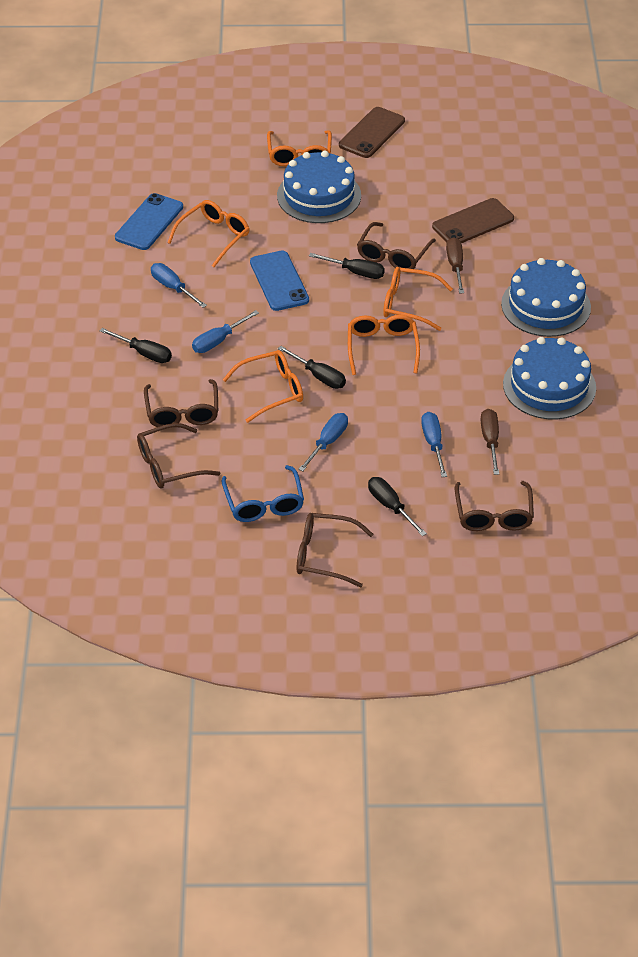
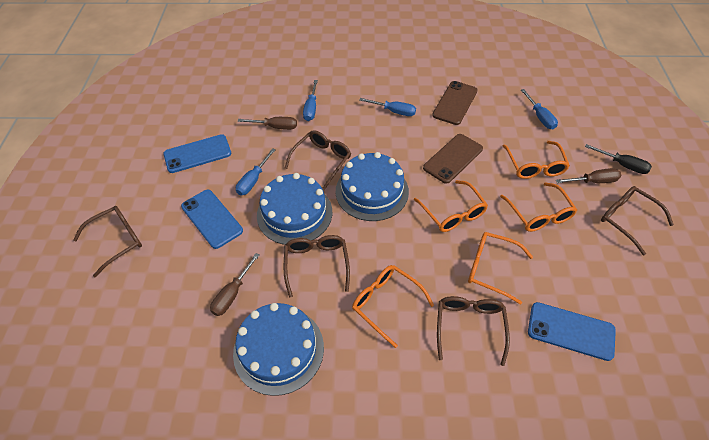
black screwdriver: 4 -> 1
blue glasses: 1 -> 0
blue phone: 2 -> 3
brown screwdriver: 2 -> 3

